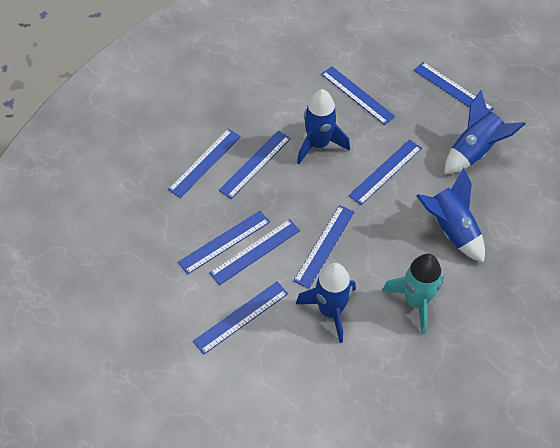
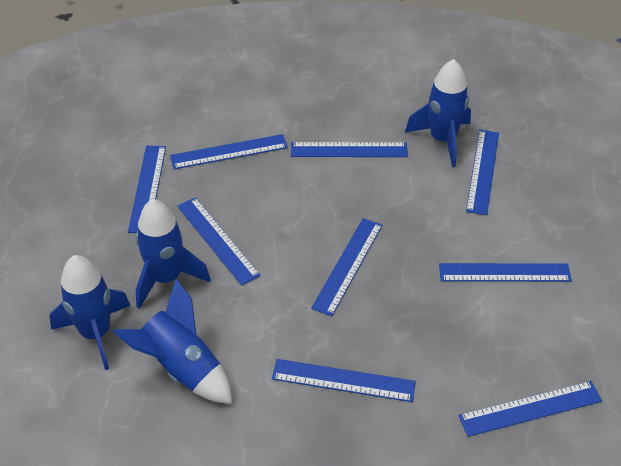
turquoise rocket: 1 -> 0

